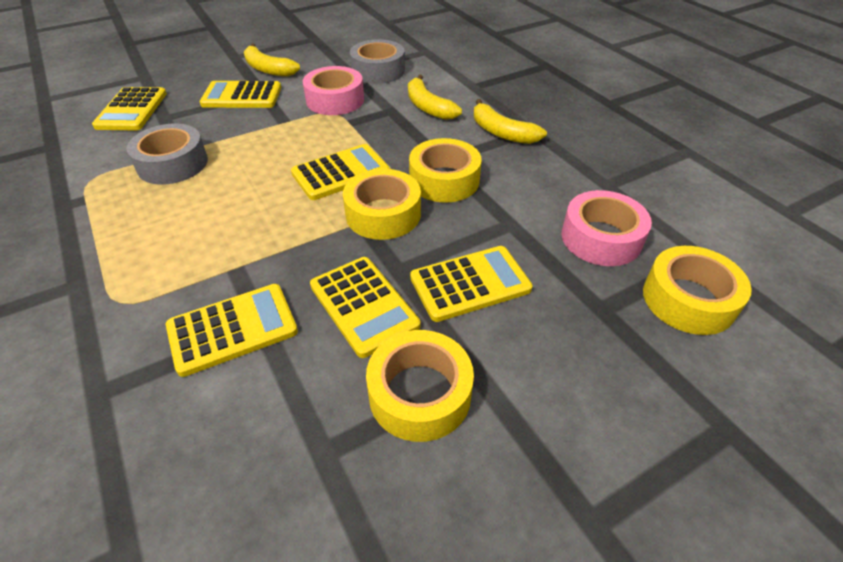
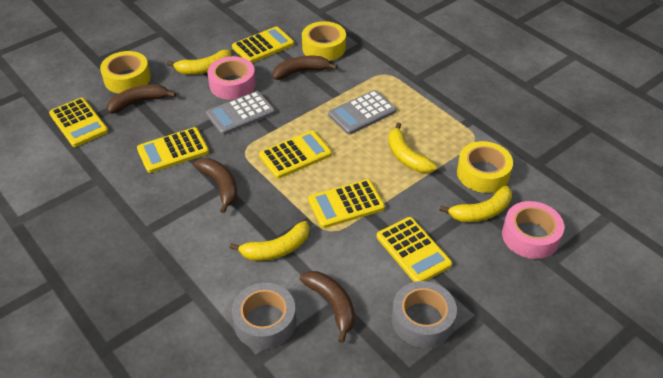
brown banana: 0 -> 4
grey calculator: 0 -> 2
yellow banana: 3 -> 4
yellow tape: 4 -> 3

